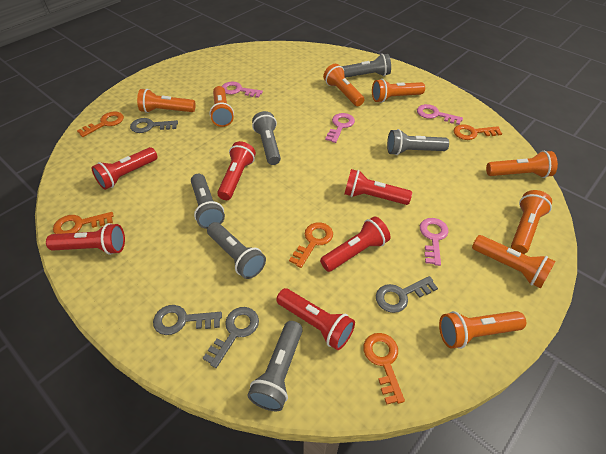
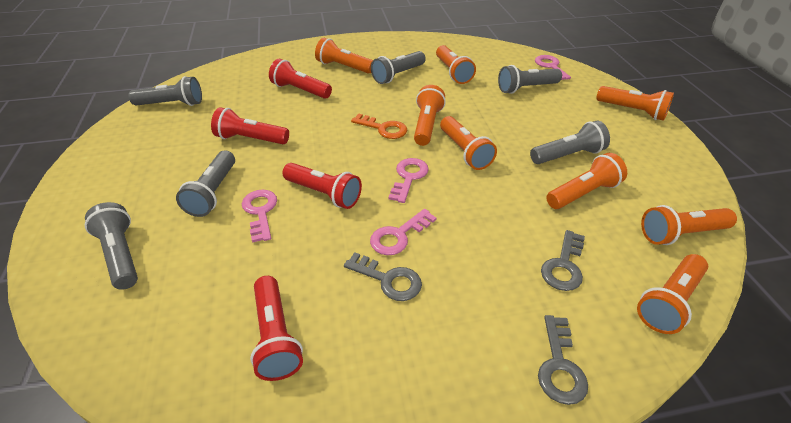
grey key: 4 -> 3
orange key: 5 -> 1
red flashlight: 6 -> 4

